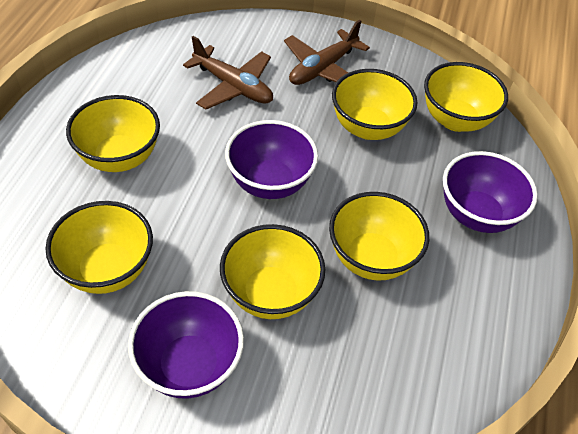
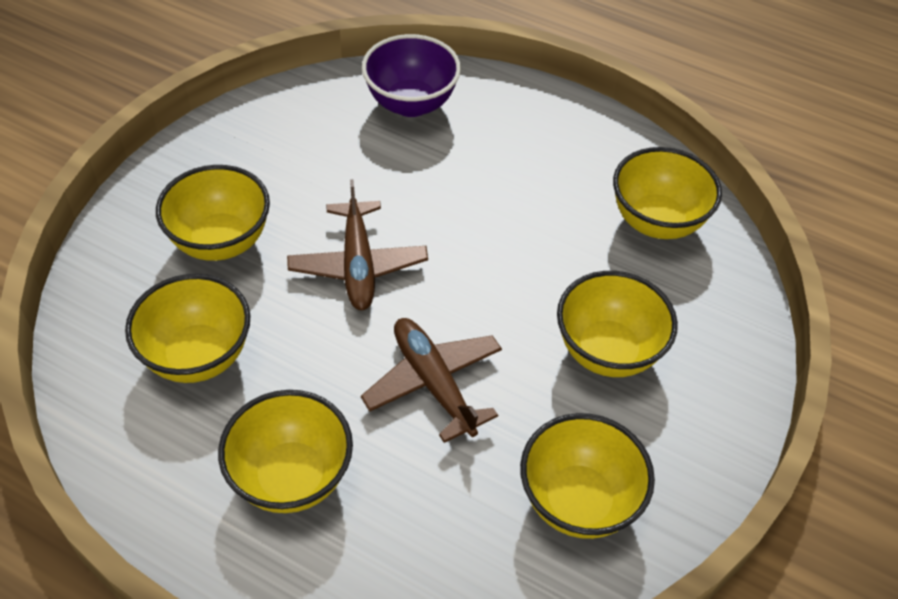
purple bowl: 3 -> 1

